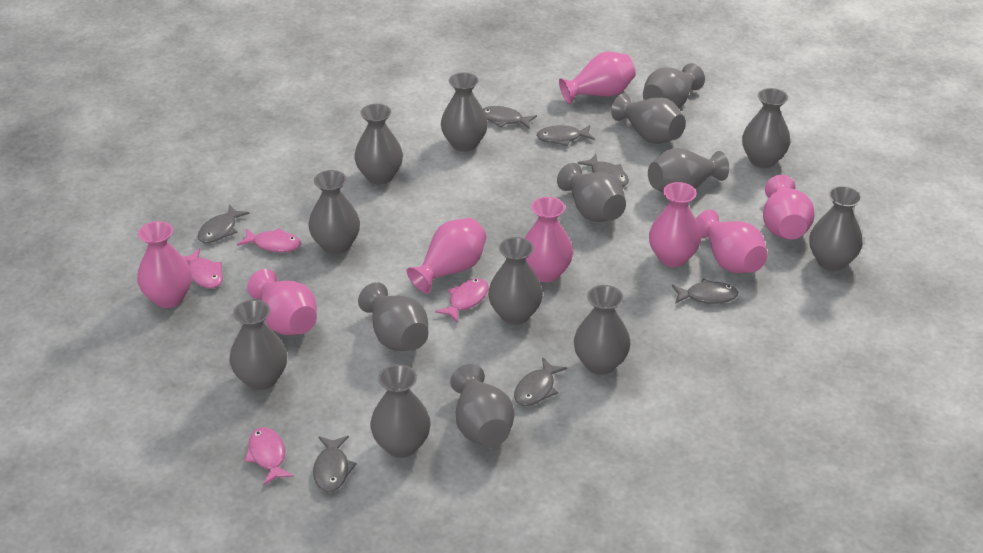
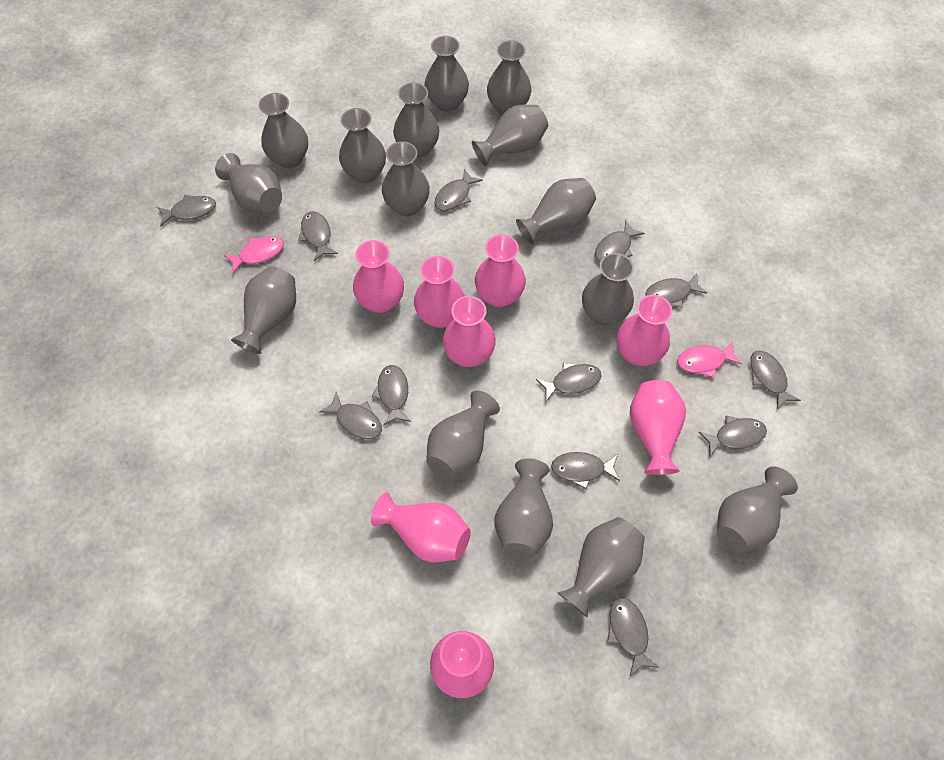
grey fish: 7 -> 12
pink fish: 4 -> 2

